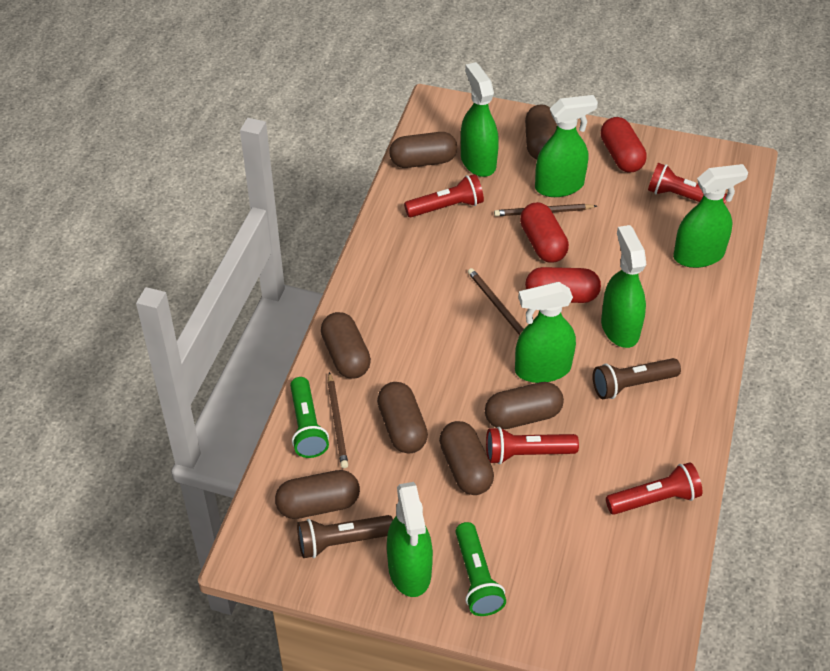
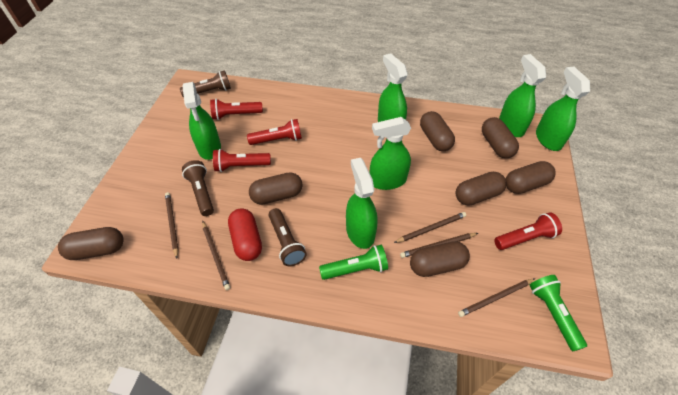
brown flashlight: 2 -> 3
brown pencil: 3 -> 5
red capsule: 3 -> 1

